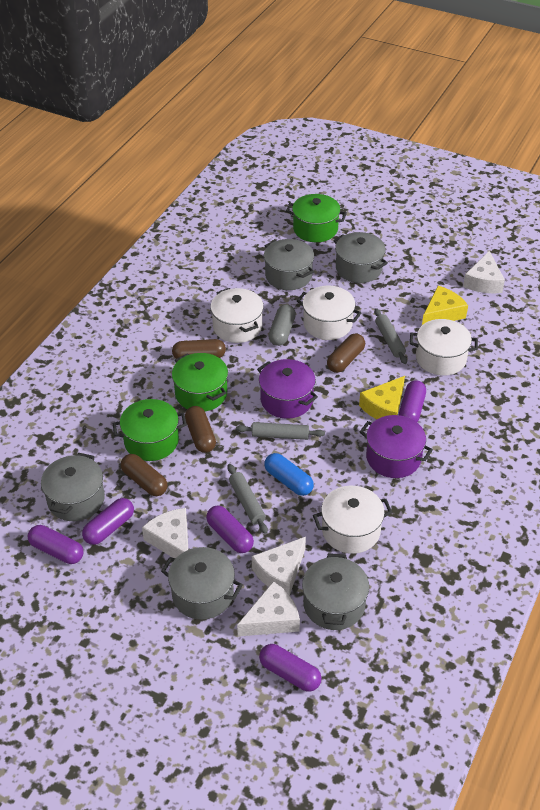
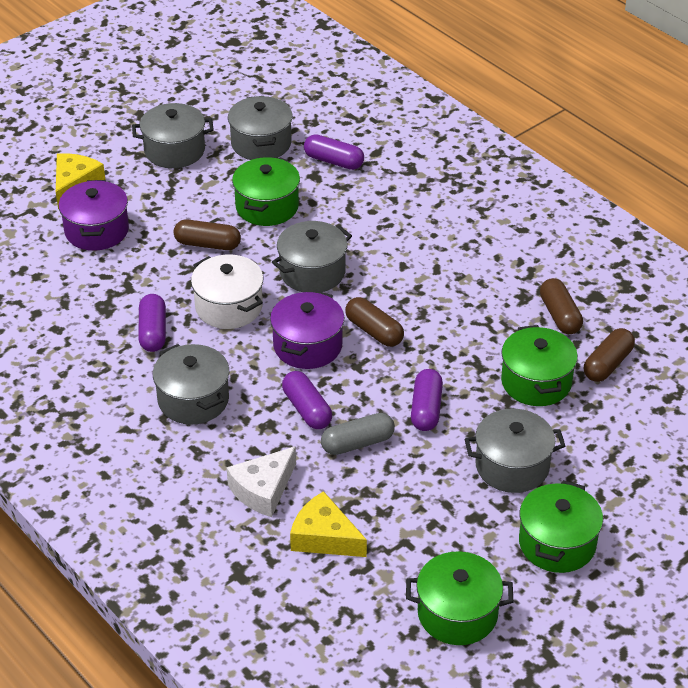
blue capsule: 1 -> 0
green pot: 3 -> 4
grey rolling pin: 3 -> 0
purple capsule: 5 -> 4
white cheese: 4 -> 1
white pot: 4 -> 1

